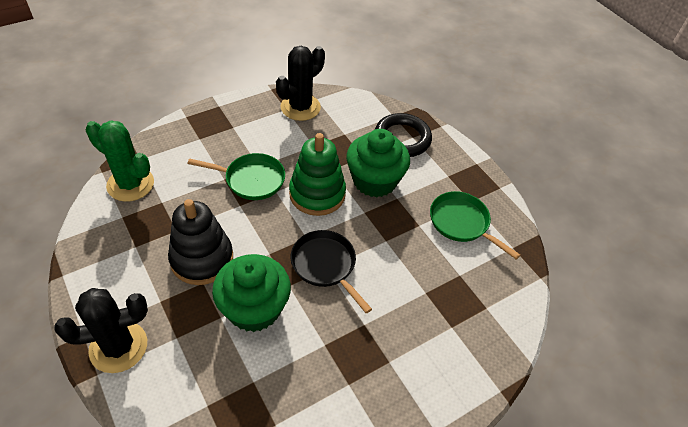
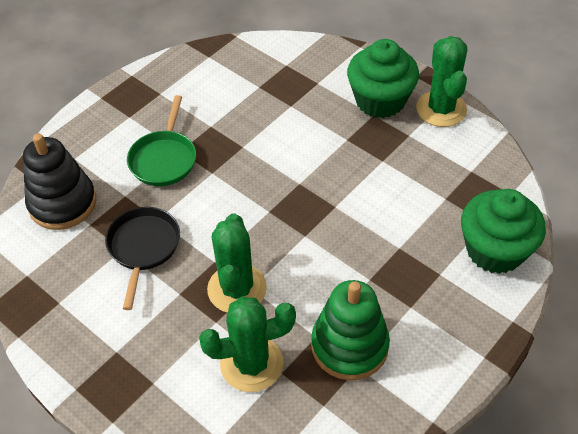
black cactus: 2 -> 0
black ring: 1 -> 0
green cactus: 1 -> 3
green pan: 2 -> 1

